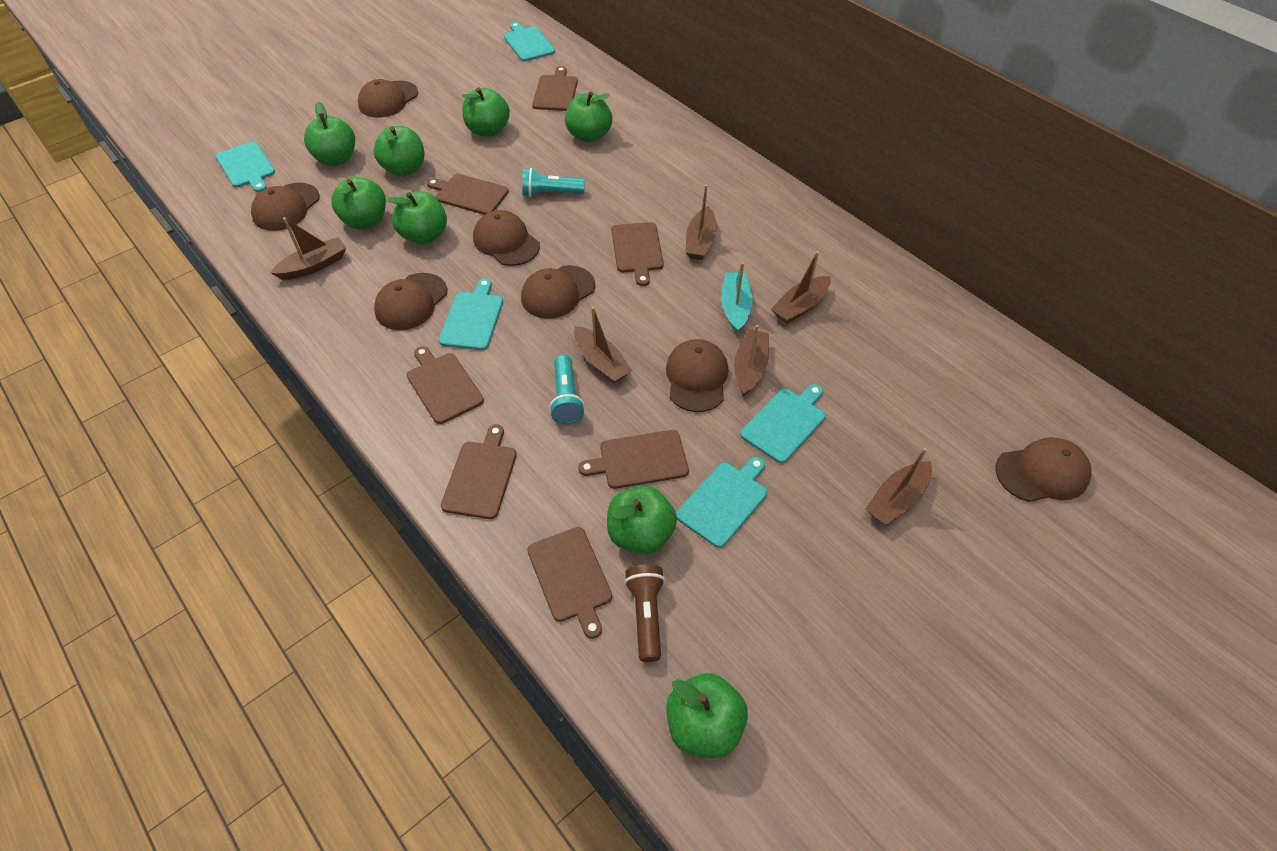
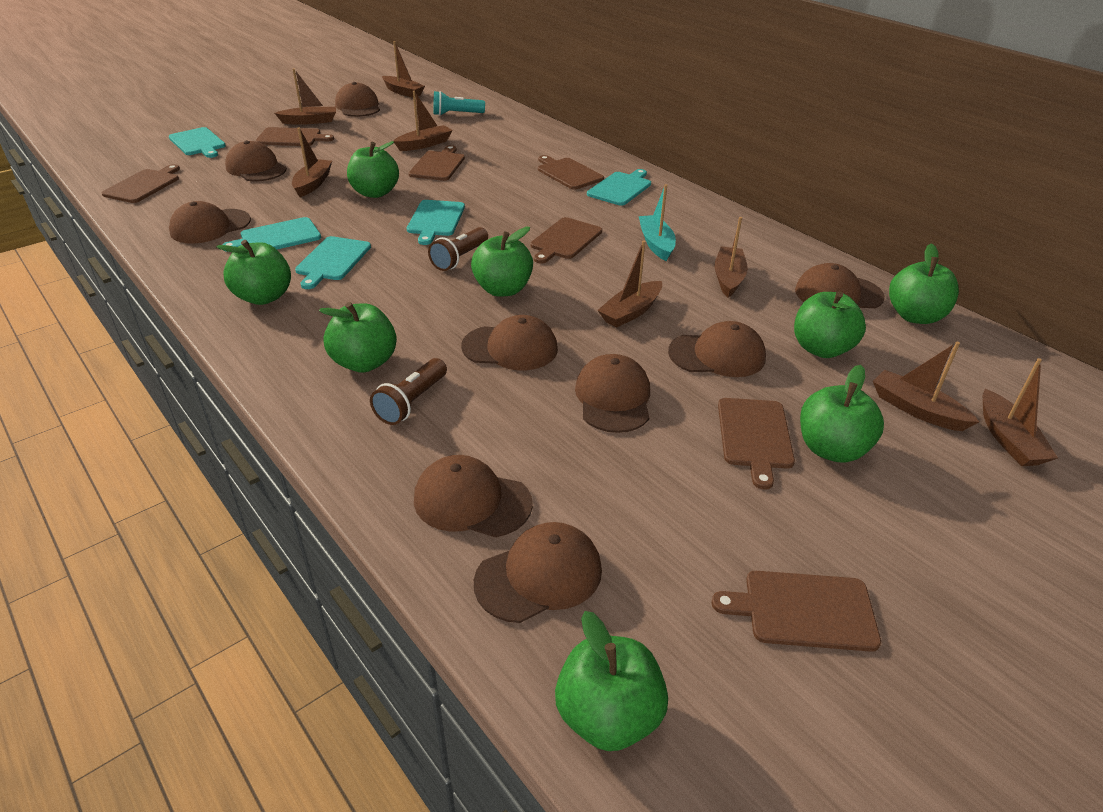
brown boat: 6 -> 8
brown cap: 7 -> 9
brown flashlight: 1 -> 2
turquoise flashlight: 2 -> 1

